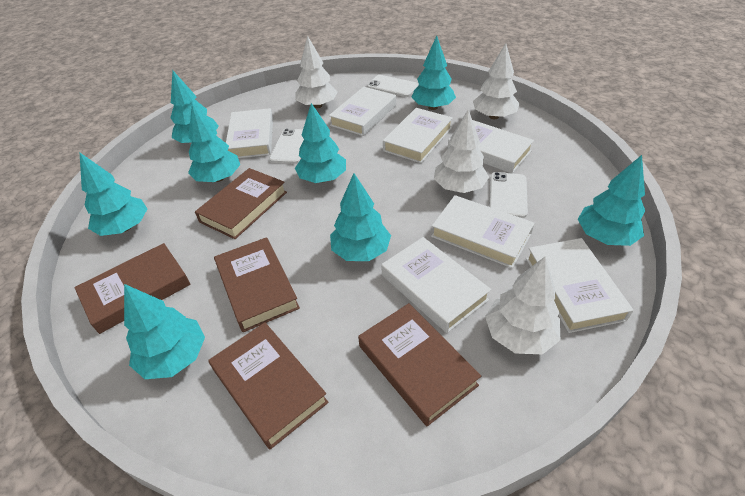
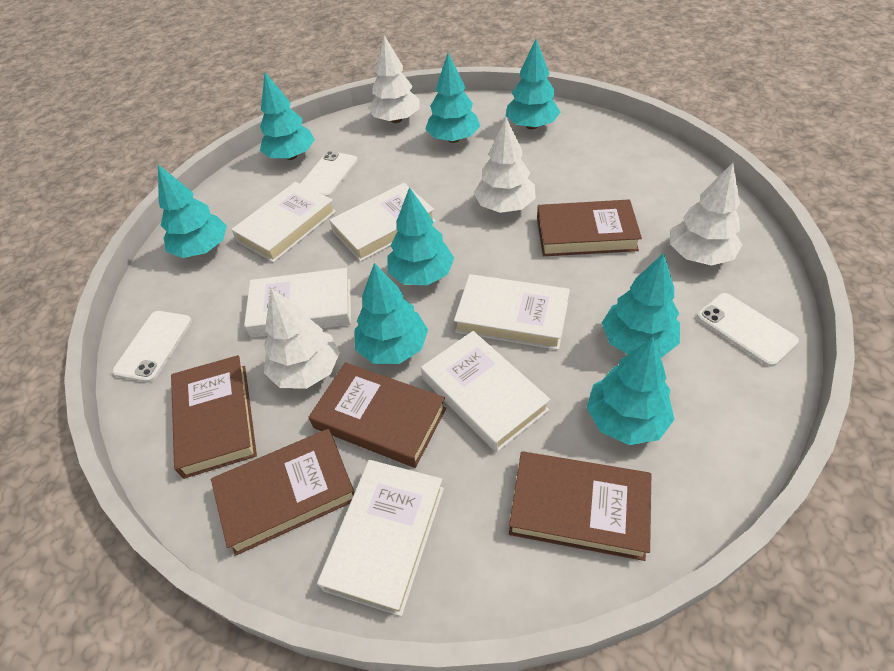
white book: 7 -> 6

